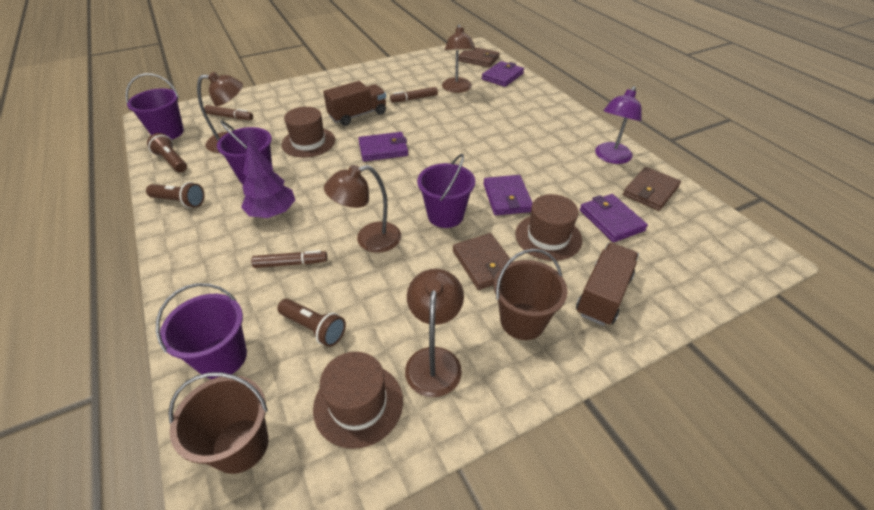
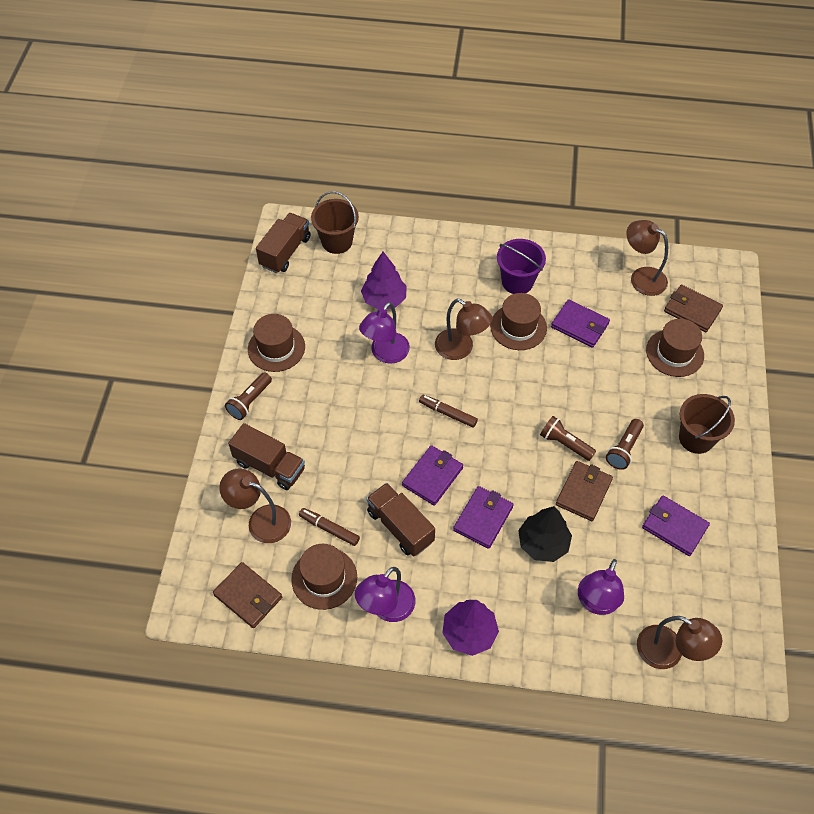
black tree: 0 -> 1
brown hat: 3 -> 4
brown marker: 3 -> 2
brown truck: 2 -> 3
purple bucket: 4 -> 1
purple lamp: 1 -> 3
purple tree: 1 -> 2

